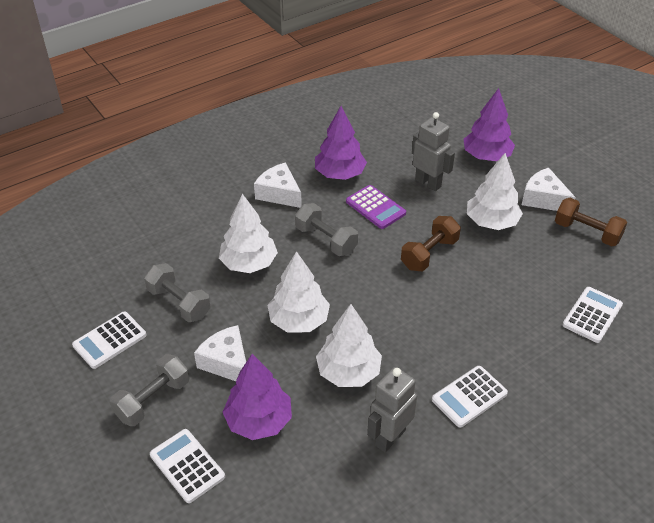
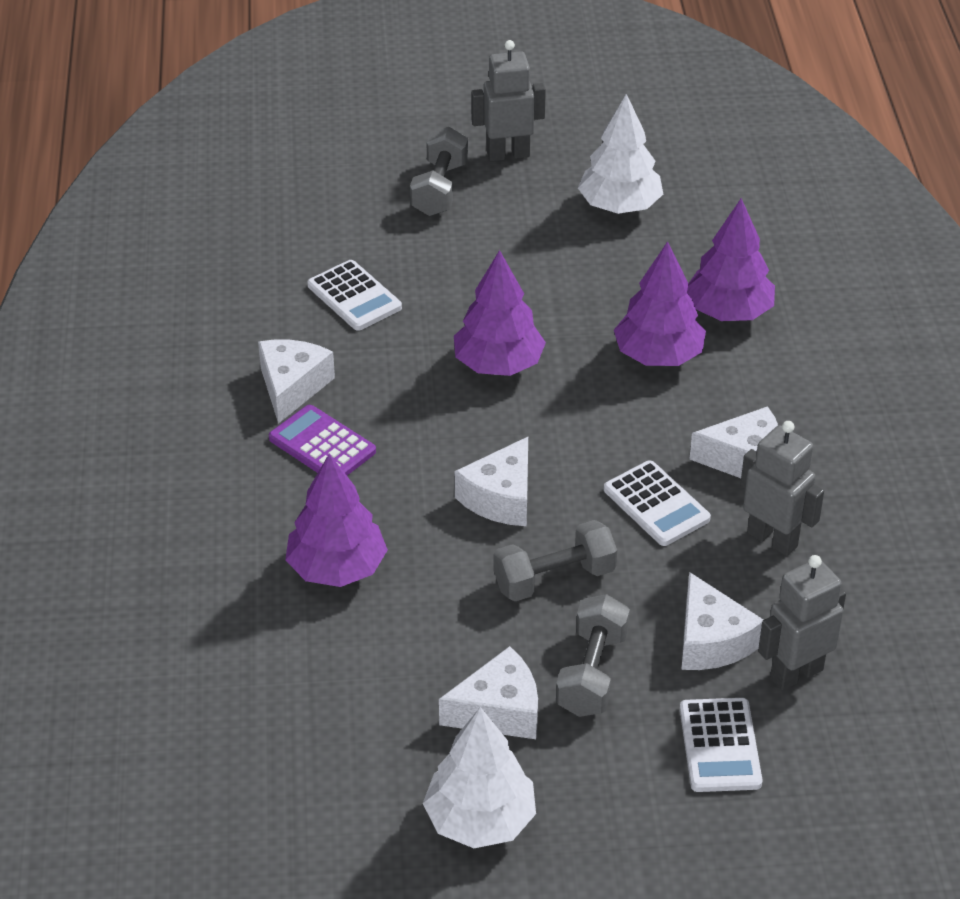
brown dumbbell: 2 -> 0
grey robot: 2 -> 3
purple tree: 3 -> 4
white calculator: 4 -> 3
white cheese: 3 -> 5
white tree: 4 -> 2

